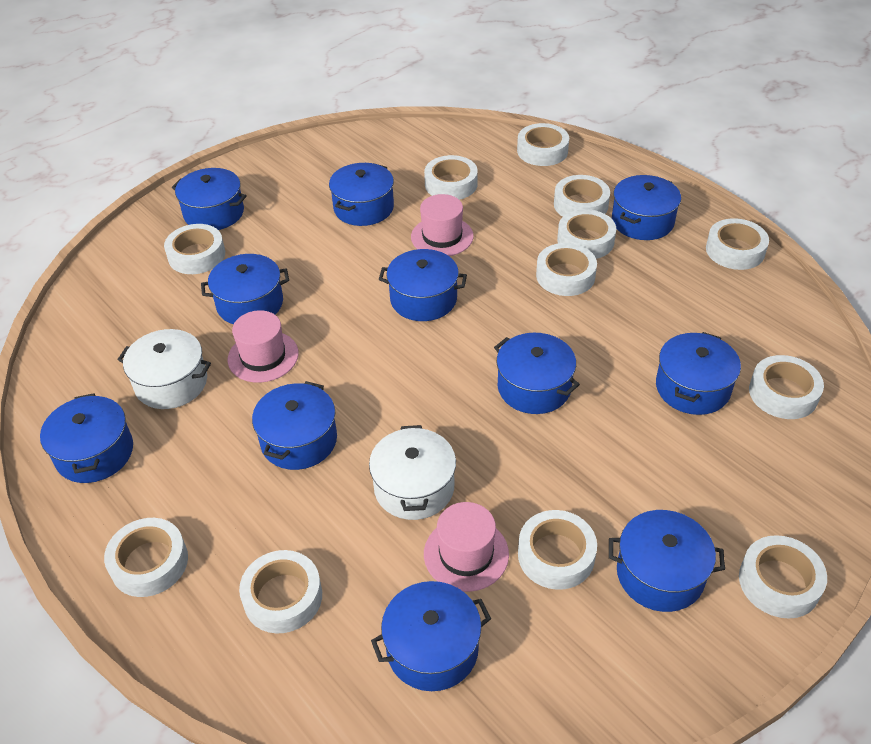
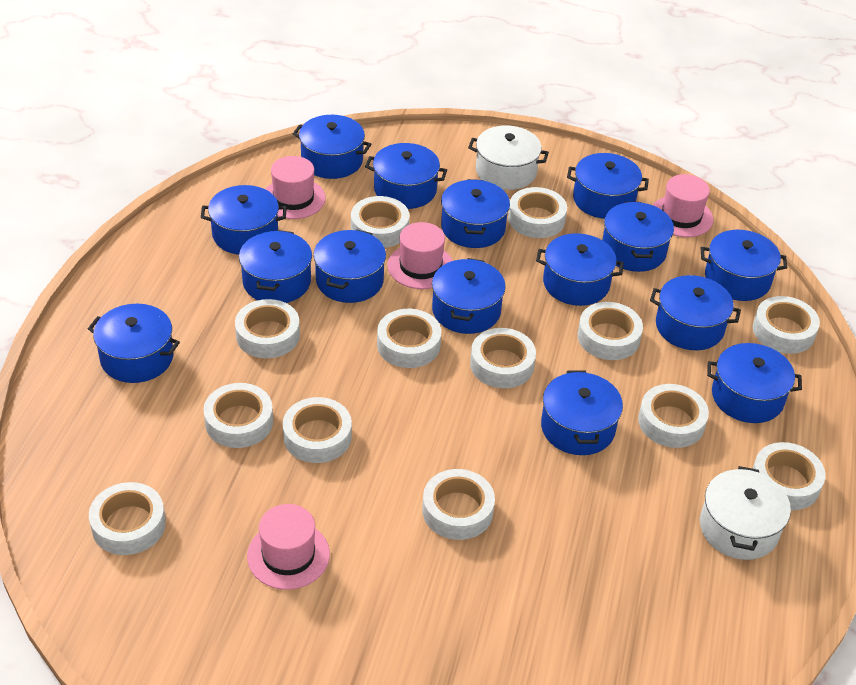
blue pot: 11 -> 15
pink hat: 3 -> 4
white tape: 12 -> 13

